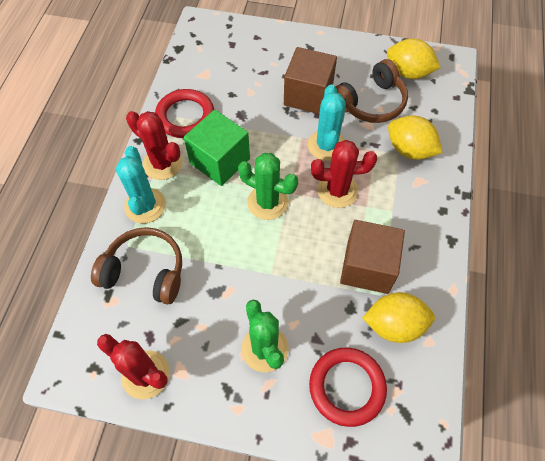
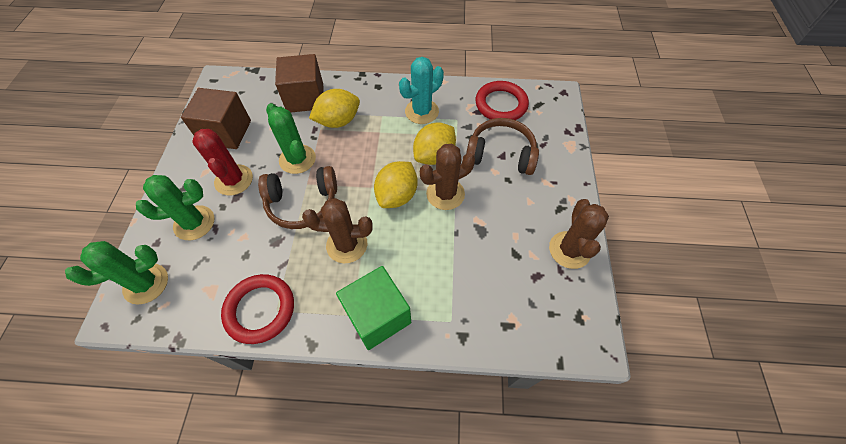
brown cactus: 0 -> 3
green cactus: 2 -> 3
red cactus: 3 -> 1
turquoise cactus: 2 -> 1

